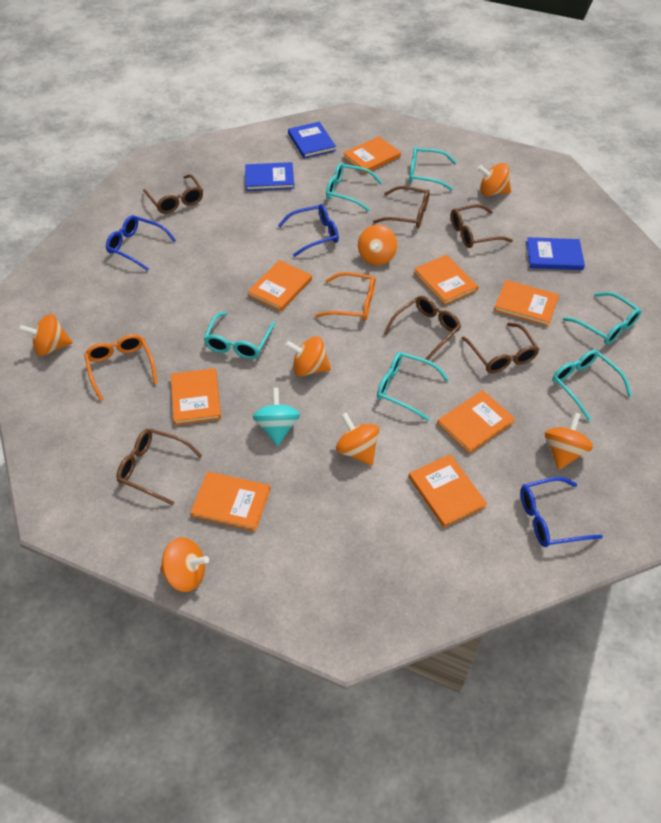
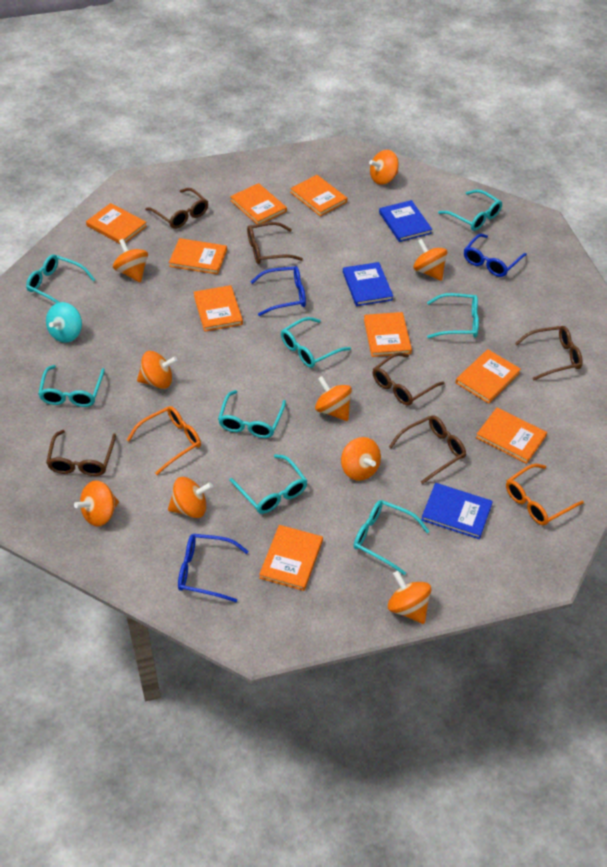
orange book: 8 -> 9
orange spinning top: 7 -> 9
turquoise glasses: 6 -> 8

